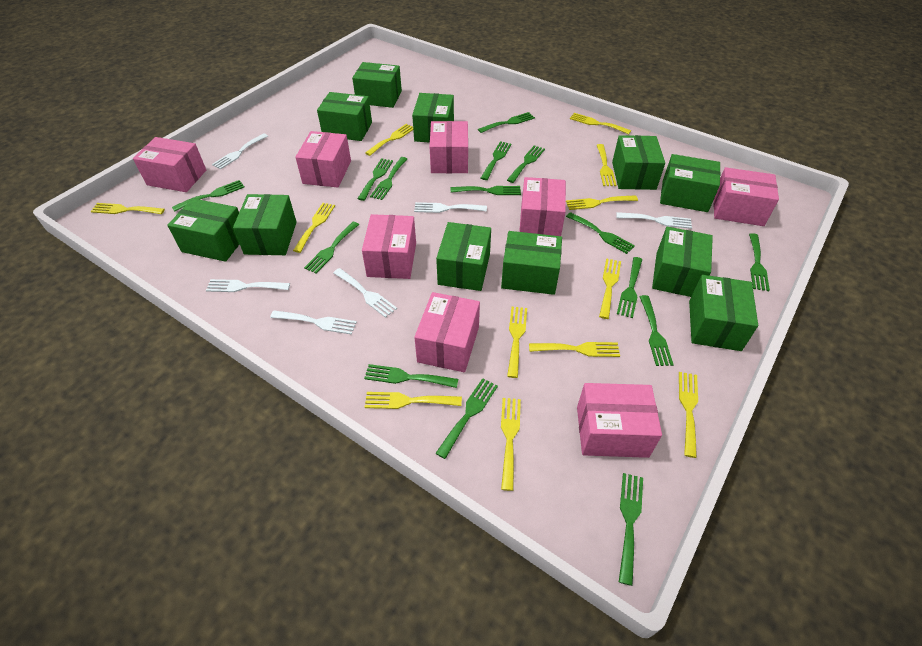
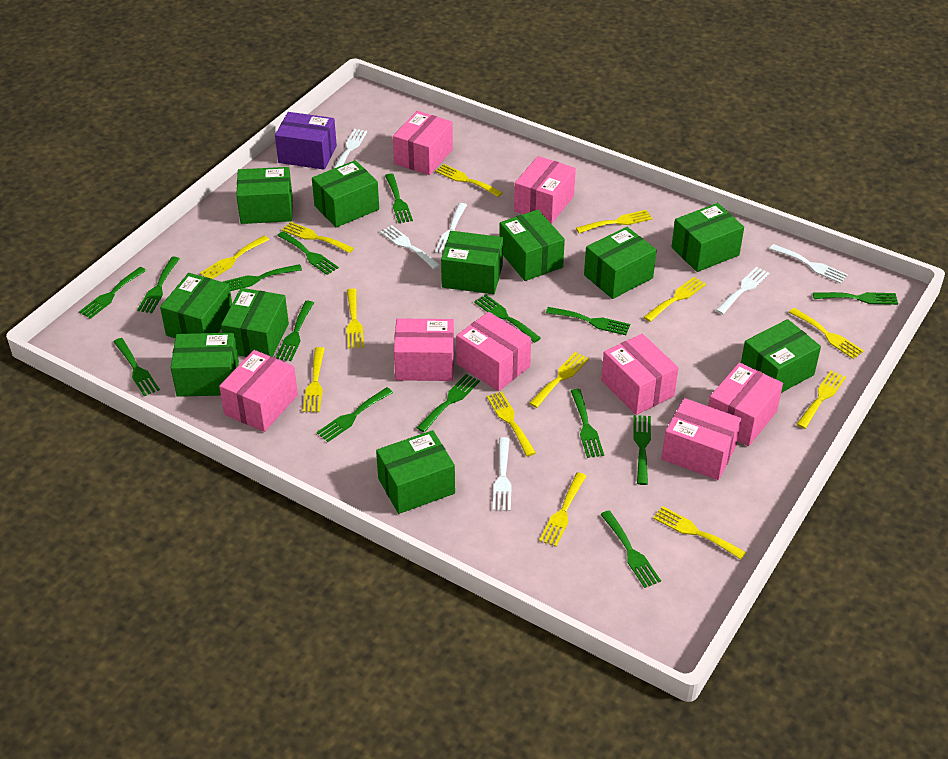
purple box: 0 -> 1
yellow fork: 12 -> 13

